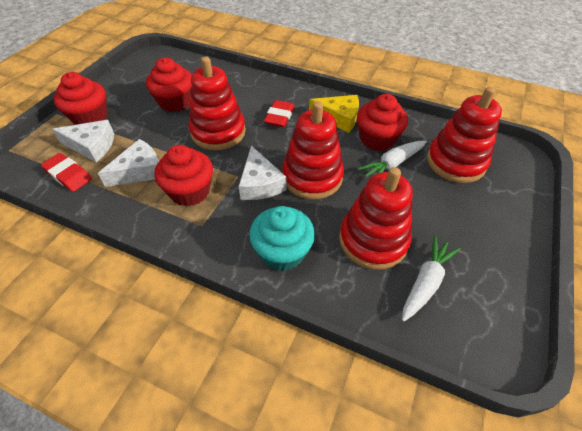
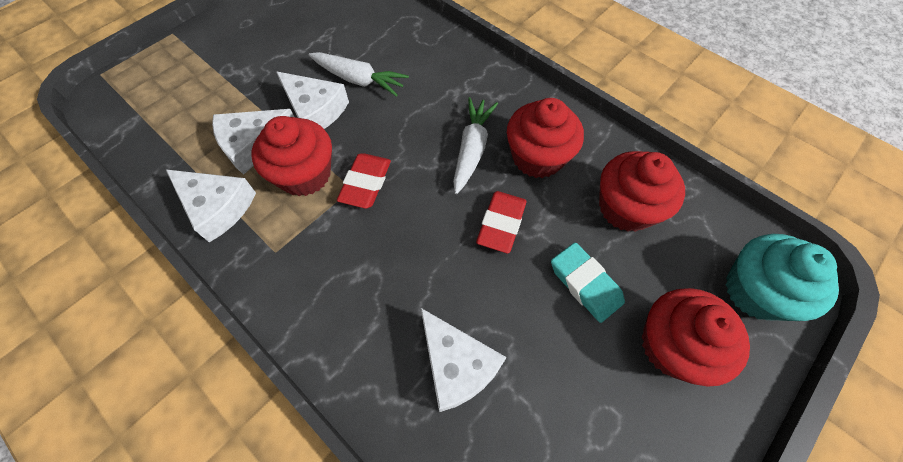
red stacking toy: 4 -> 0
turquoise eraser: 0 -> 1
white cheese: 3 -> 4
yellow cheese: 1 -> 0

